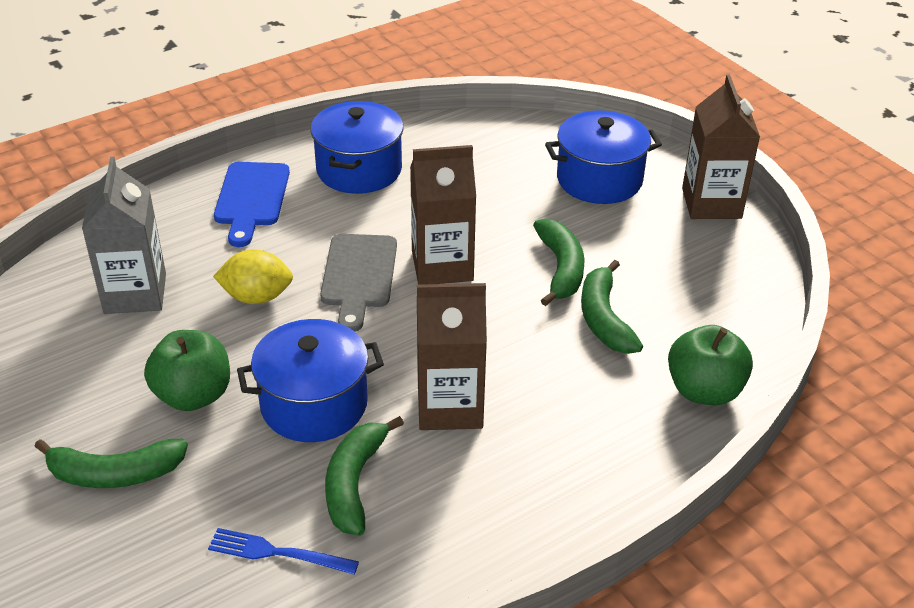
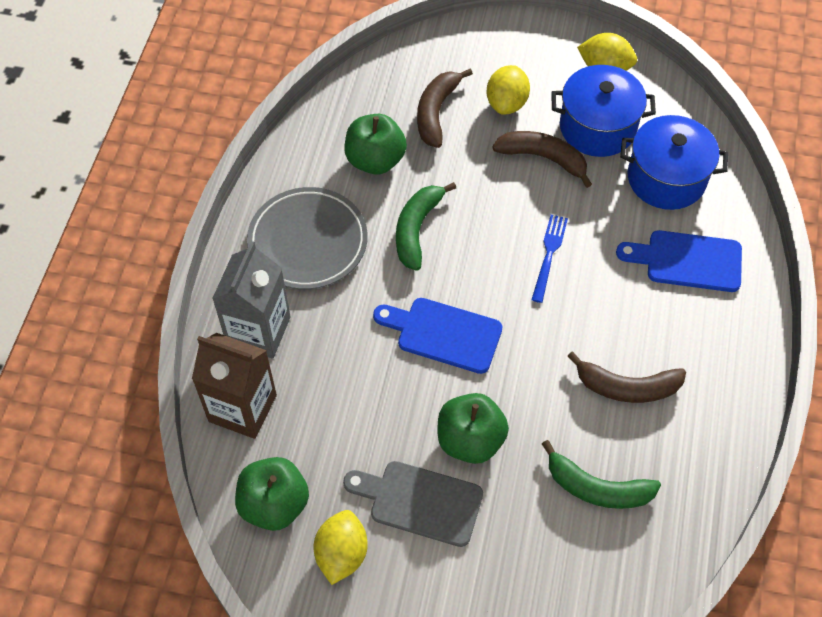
blue cutting board: 1 -> 2
blue pot: 3 -> 2
brown banana: 0 -> 3
brown carton: 3 -> 1
green apple: 2 -> 3
green banana: 4 -> 2
grey plate: 0 -> 1
yellow lemon: 1 -> 3

